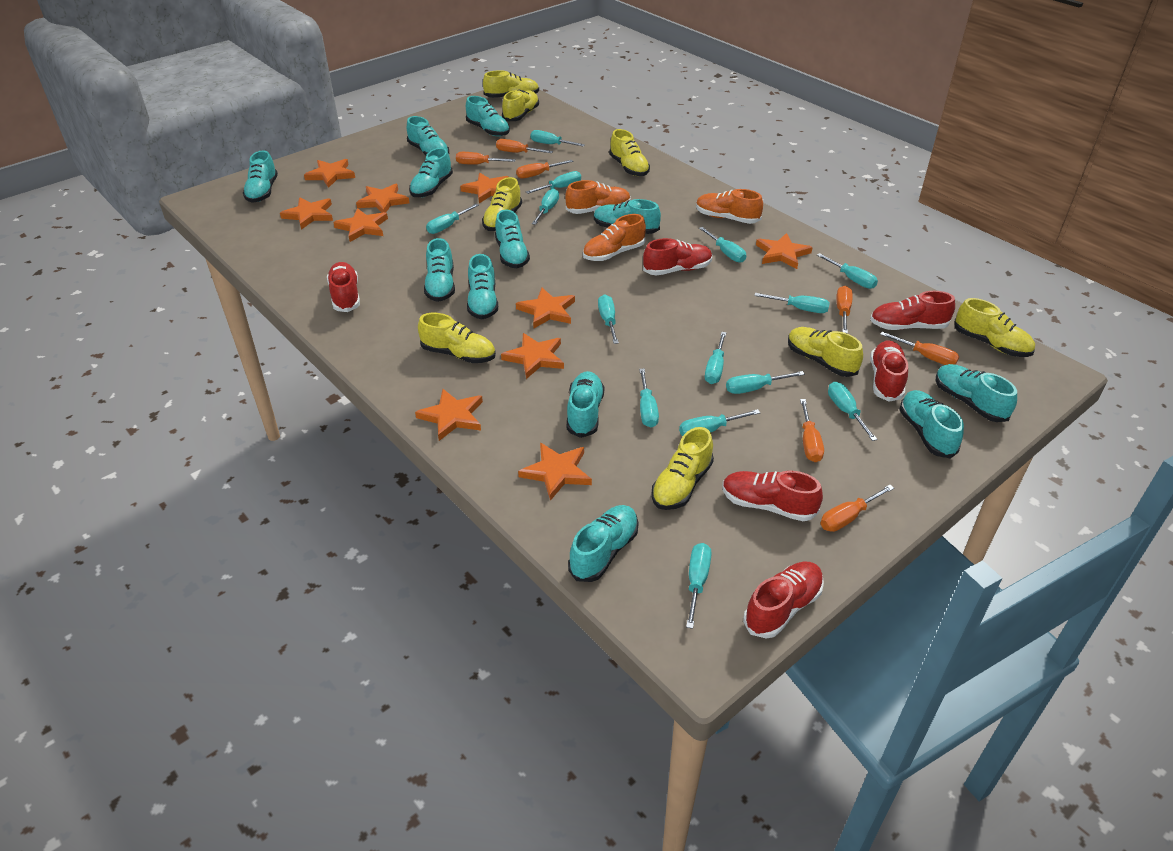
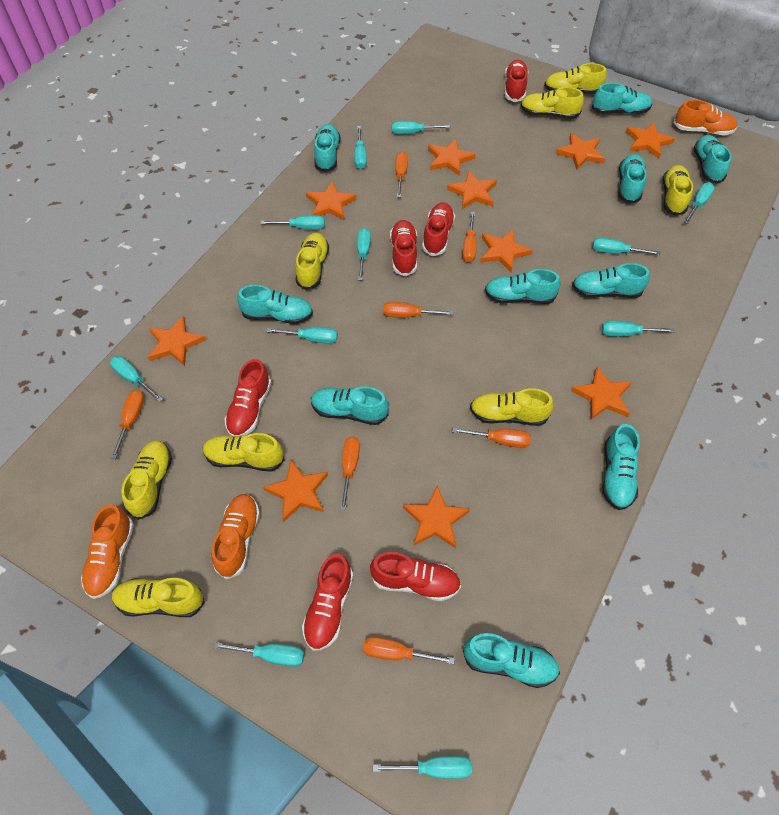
turquoise screwdriver: 14 -> 11
turquoise shoe: 12 -> 10

